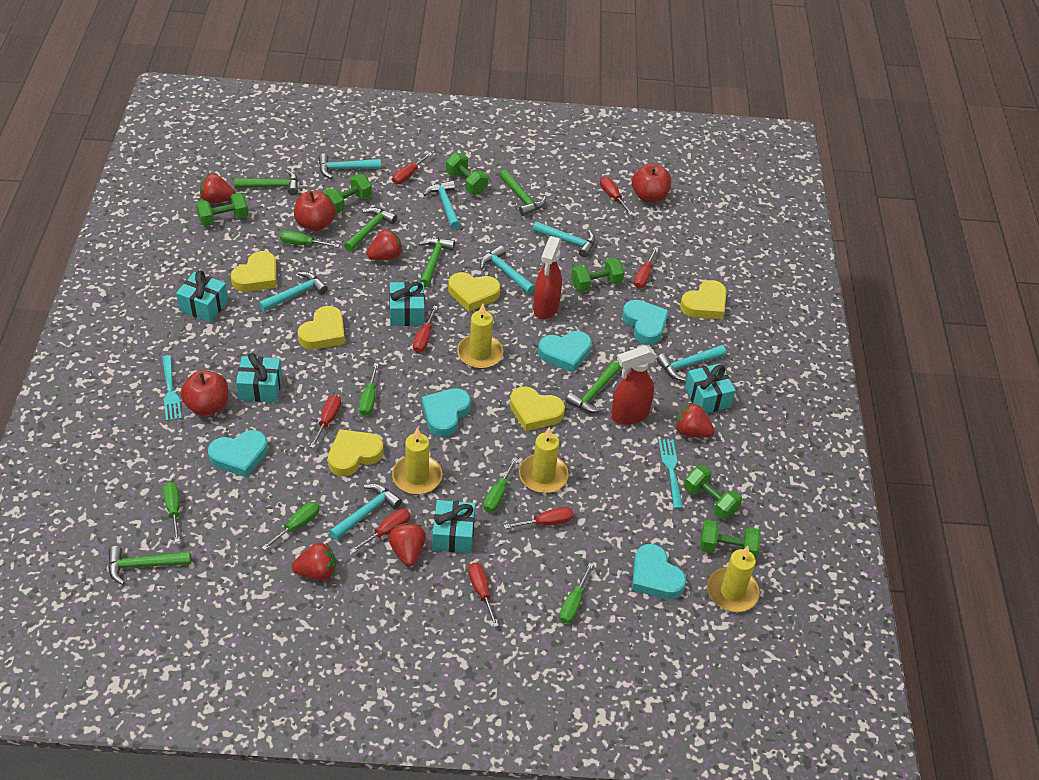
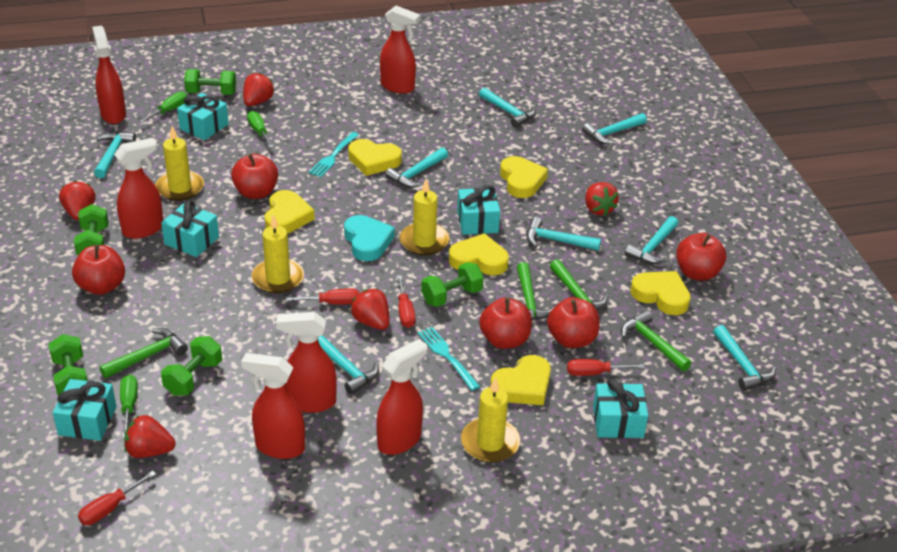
green dumbbell: 6 -> 5
green hammer: 6 -> 4
green screwdriver: 6 -> 3
red apple: 3 -> 5
red screwdriver: 8 -> 4
red spray bottle: 2 -> 6
turquoise hammer: 7 -> 8
turquoise heart: 5 -> 1

